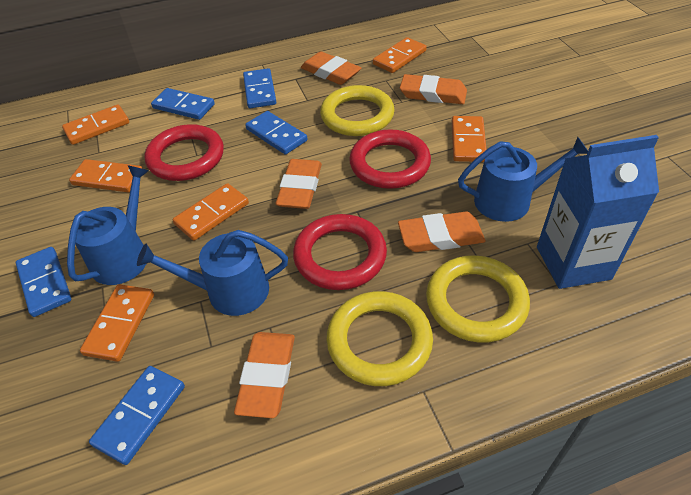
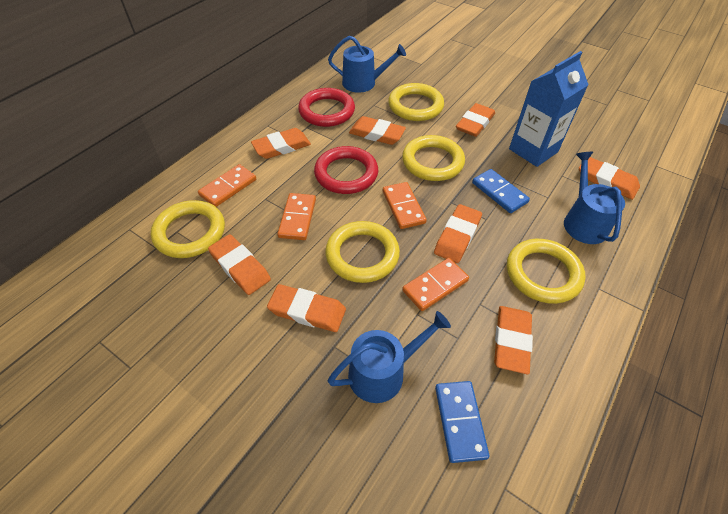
blue domino: 5 -> 2
orange domino: 6 -> 4
orange eraser: 5 -> 8
red ring: 3 -> 2
yellow ring: 3 -> 5

